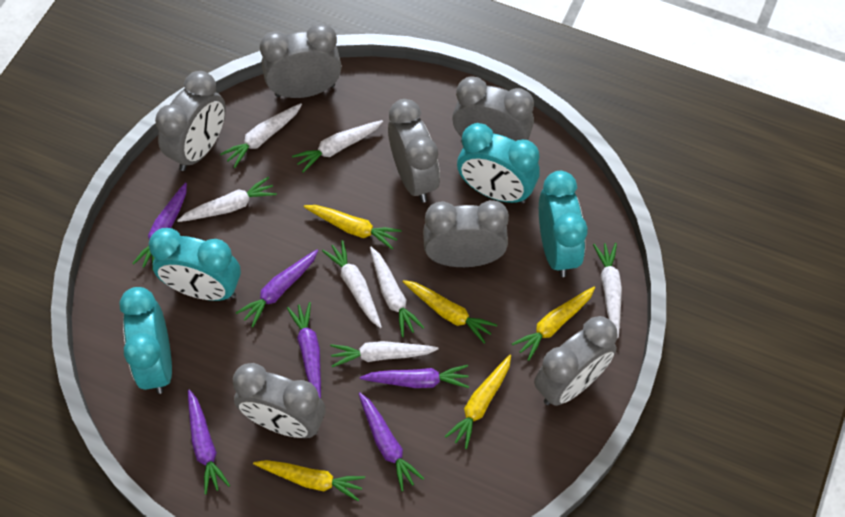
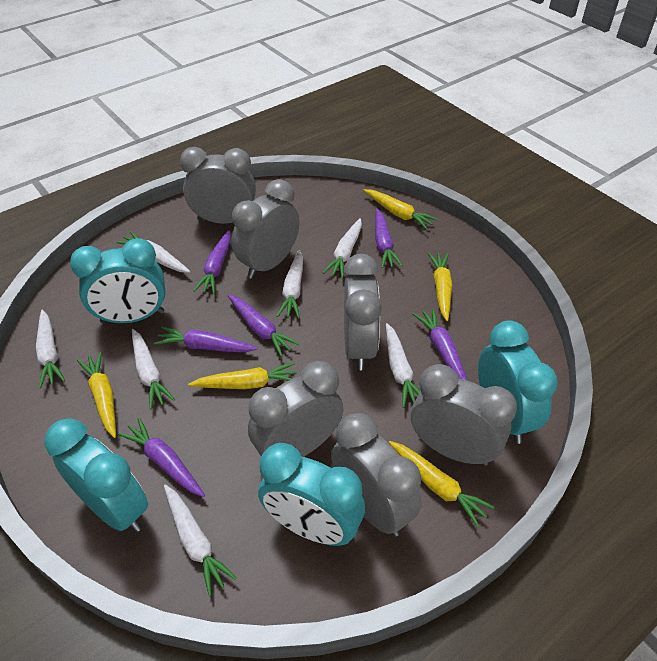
grey clock: 7 -> 6

